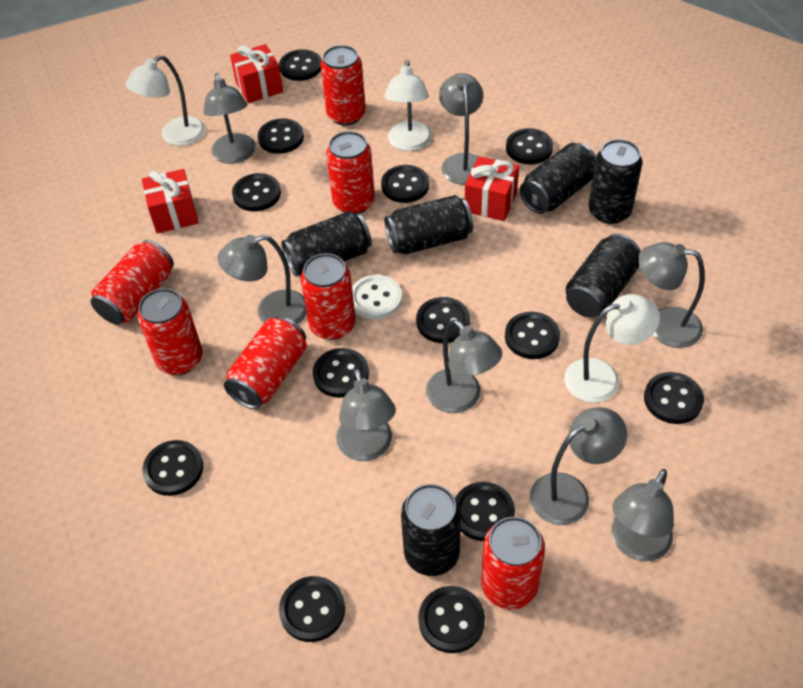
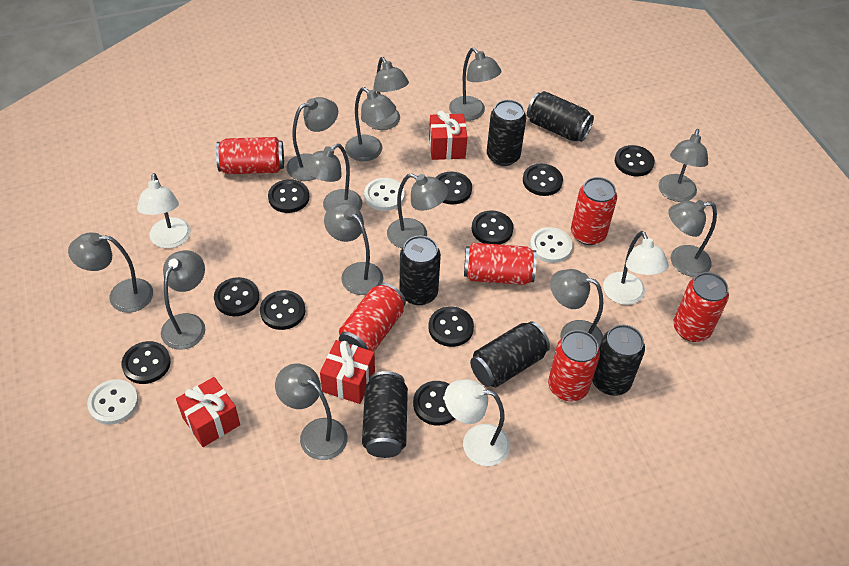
black button: 13 -> 10
grey lamp: 8 -> 13
red can: 7 -> 6
white button: 1 -> 3

